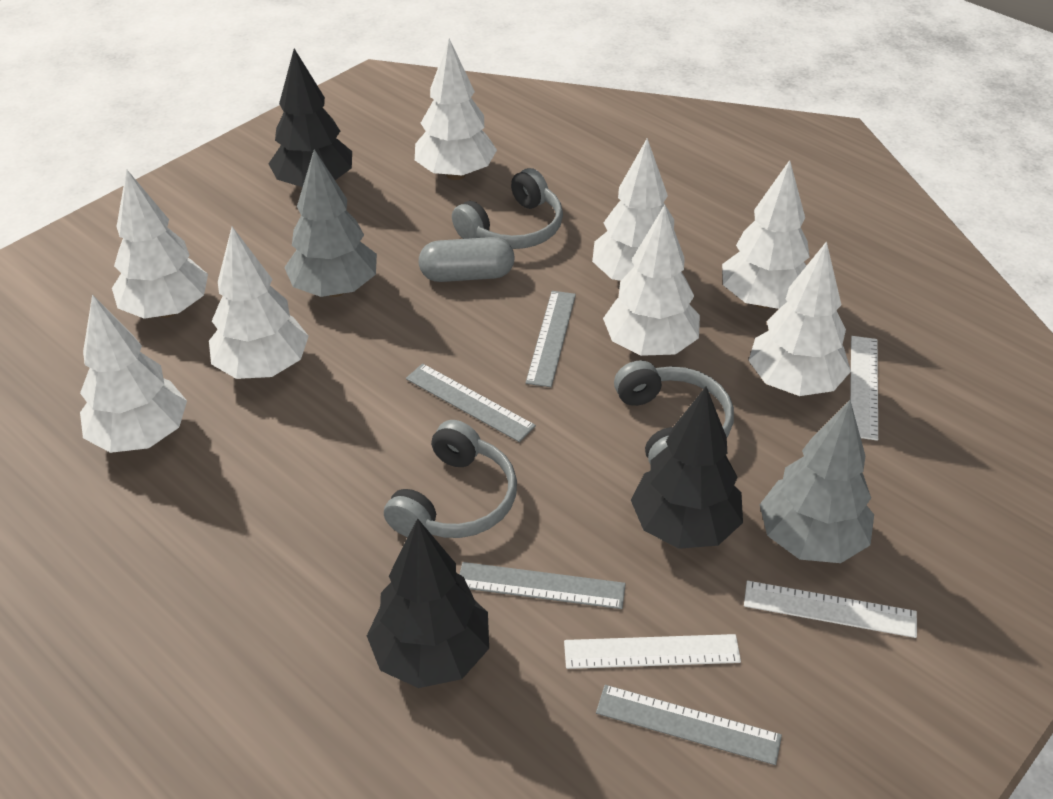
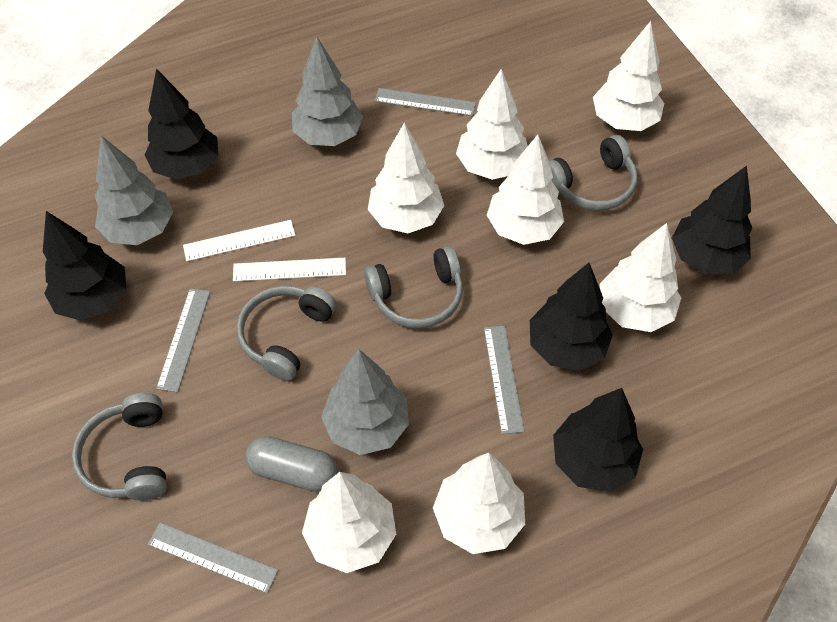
black tree: 3 -> 5
grey headphones: 3 -> 4
grey tree: 2 -> 3
white ruler: 3 -> 2
white tree: 8 -> 7

